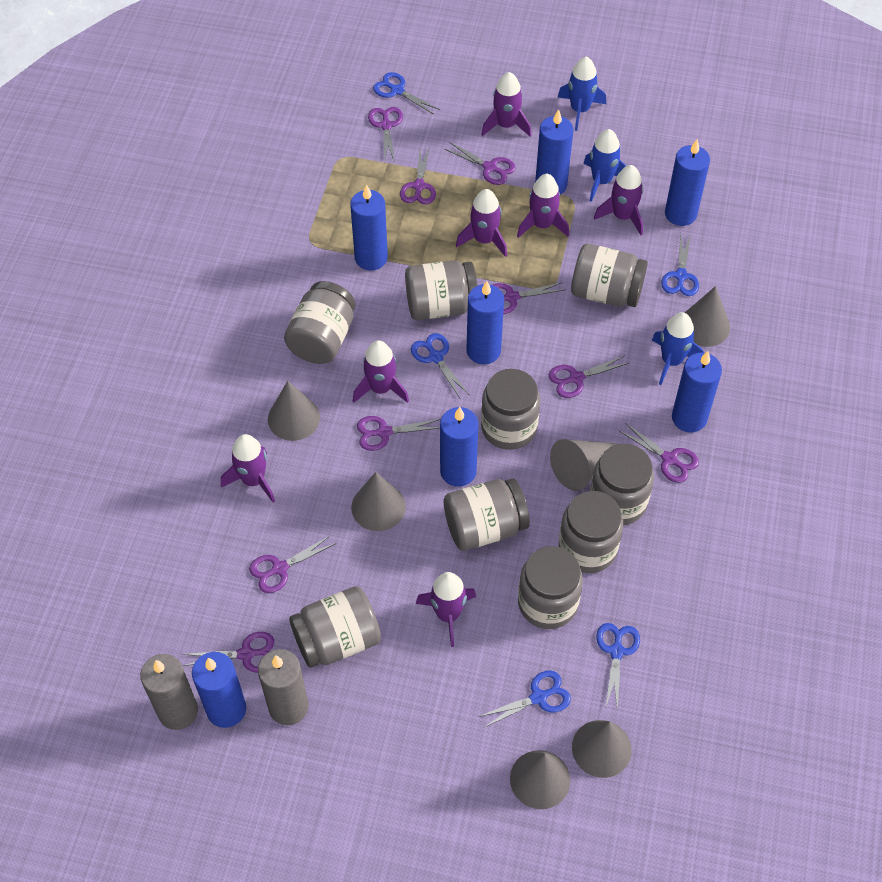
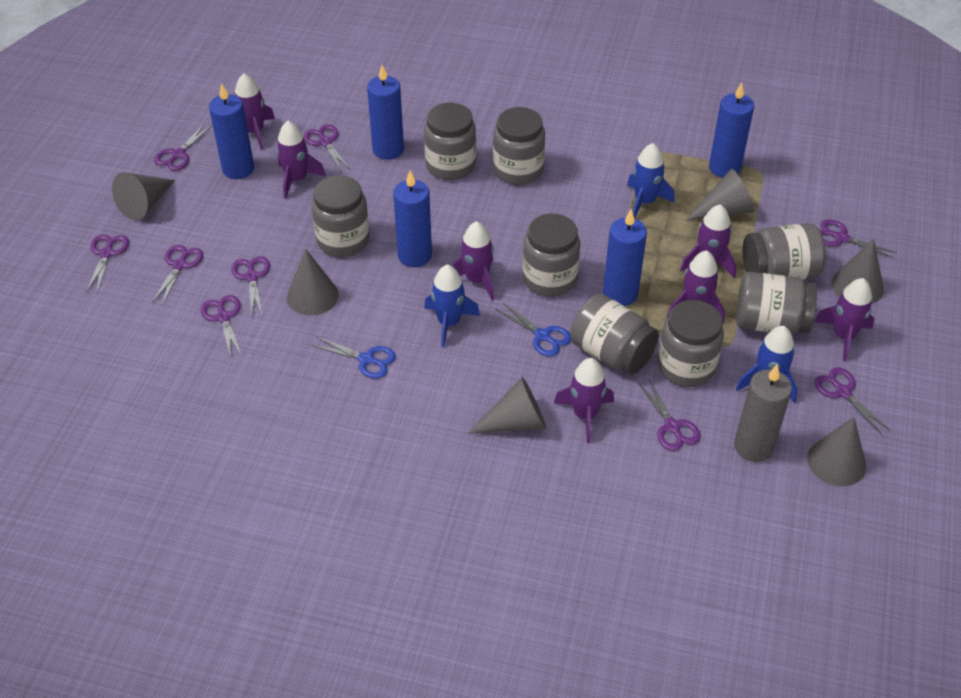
blue candle: 7 -> 5
blue scissors: 5 -> 2
grey candle: 2 -> 1
grey jar: 9 -> 8

